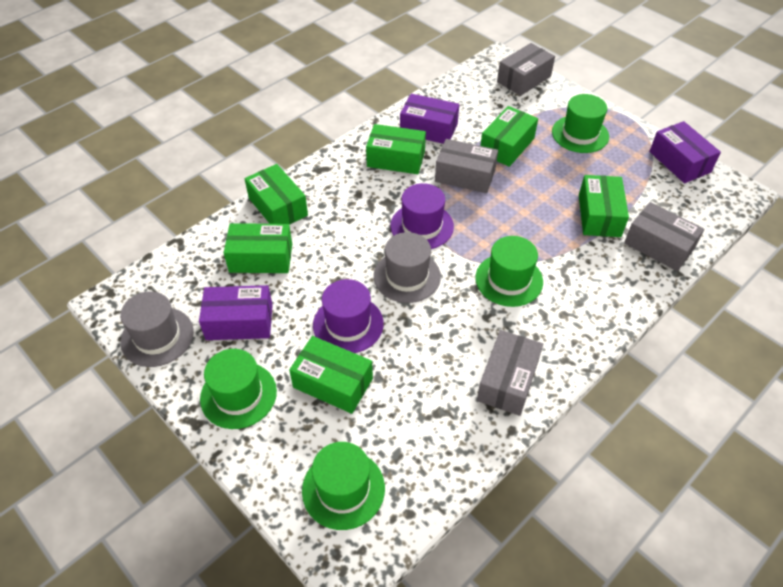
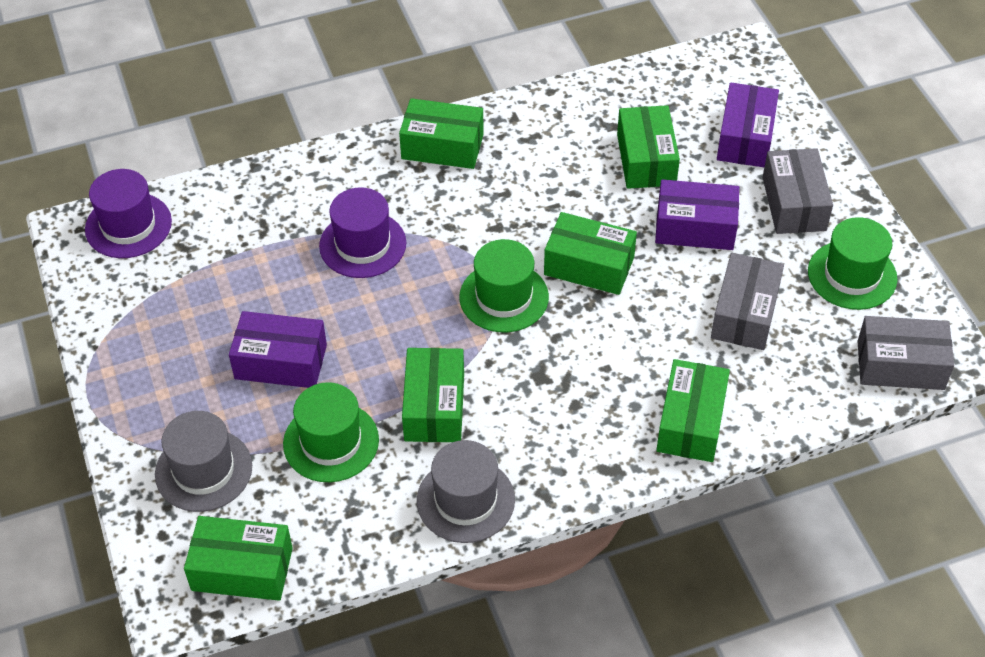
green hat: 4 -> 3
grey box: 4 -> 3

